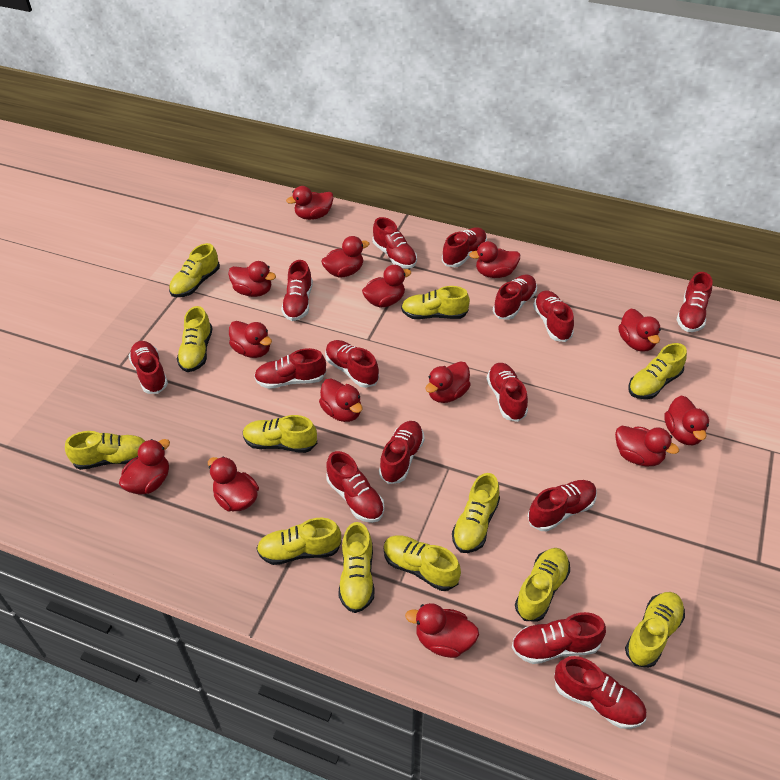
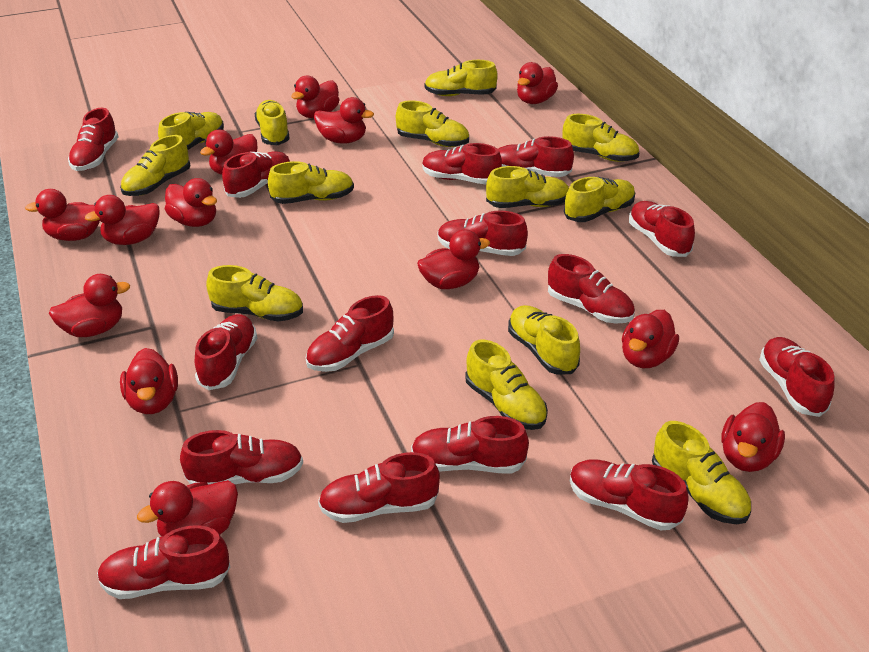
red duck: 14 -> 13
yellow shoe: 12 -> 13

